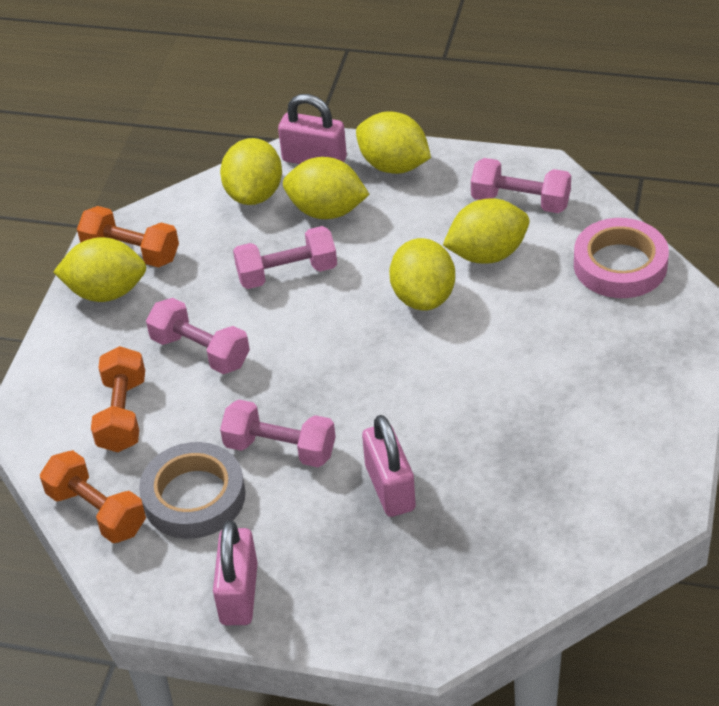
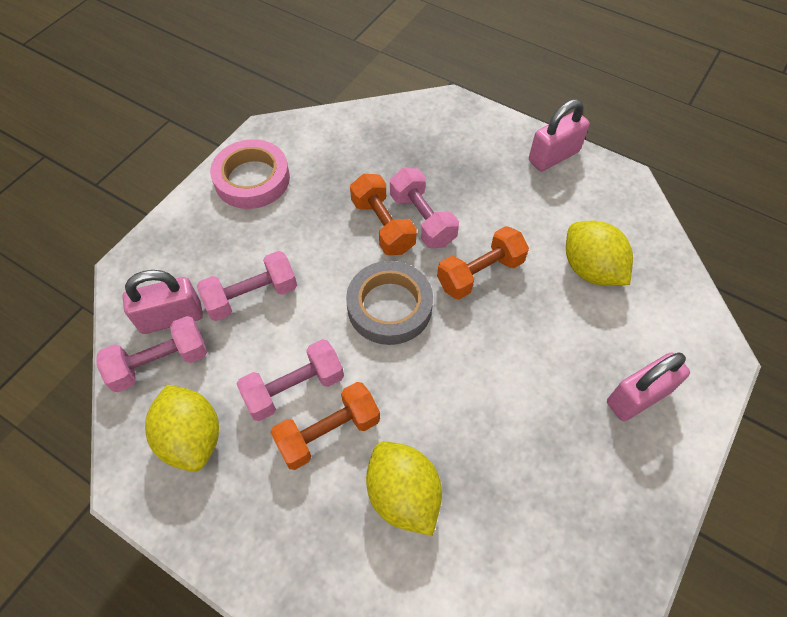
yellow lemon: 6 -> 3

